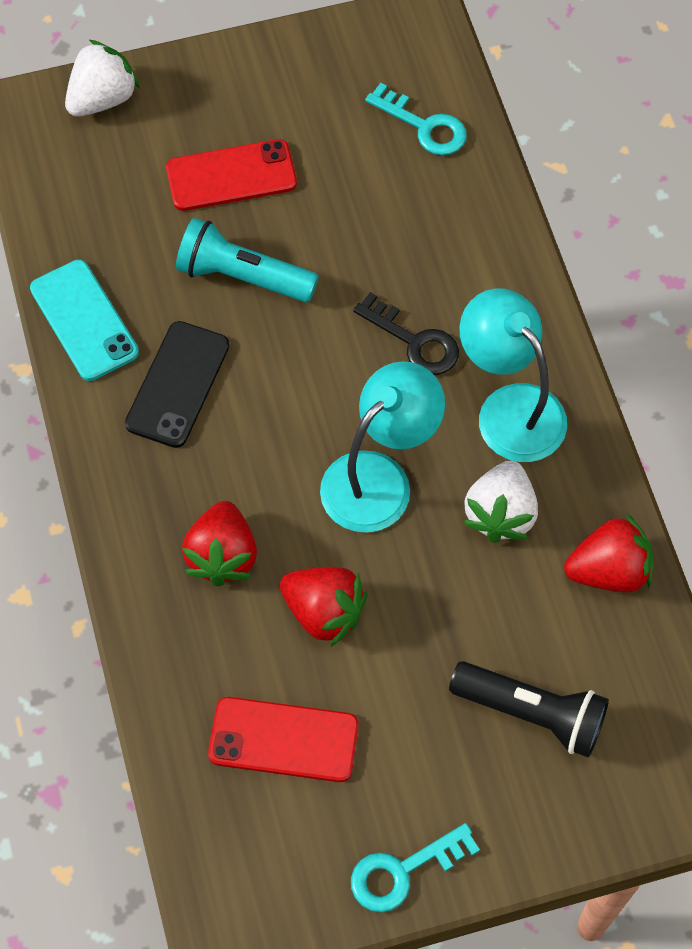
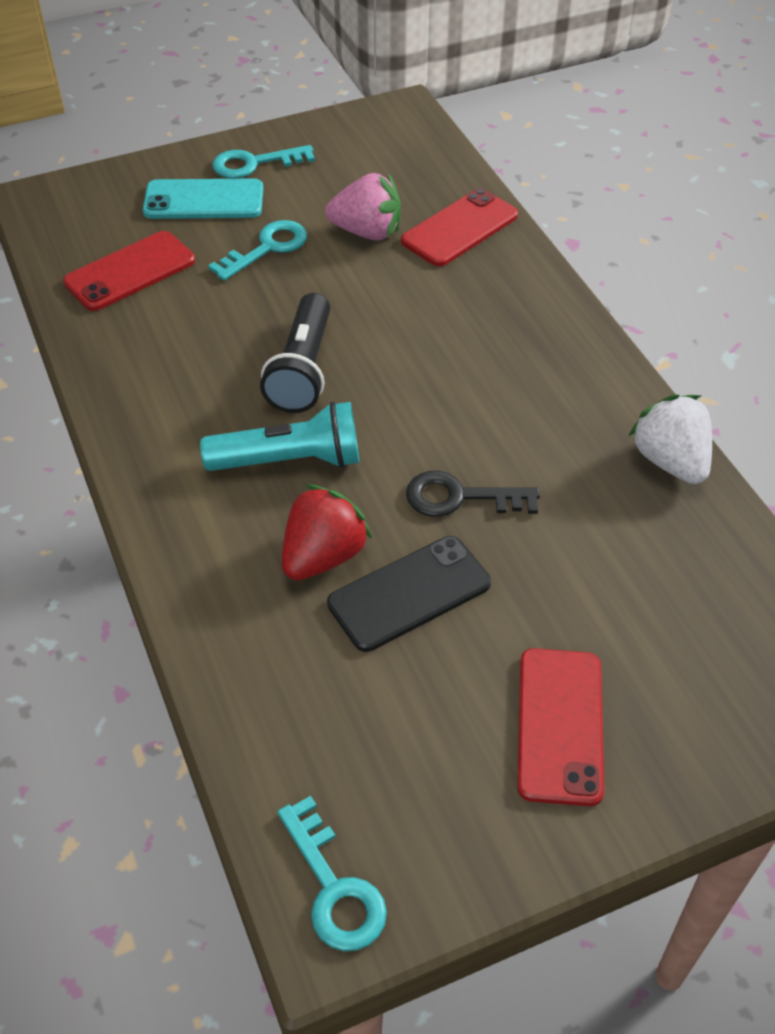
pink strawberry: 0 -> 1
red phone: 2 -> 3
red strawberry: 3 -> 1
turquoise key: 2 -> 3
turquoise lamp: 2 -> 0
white strawberry: 2 -> 1

